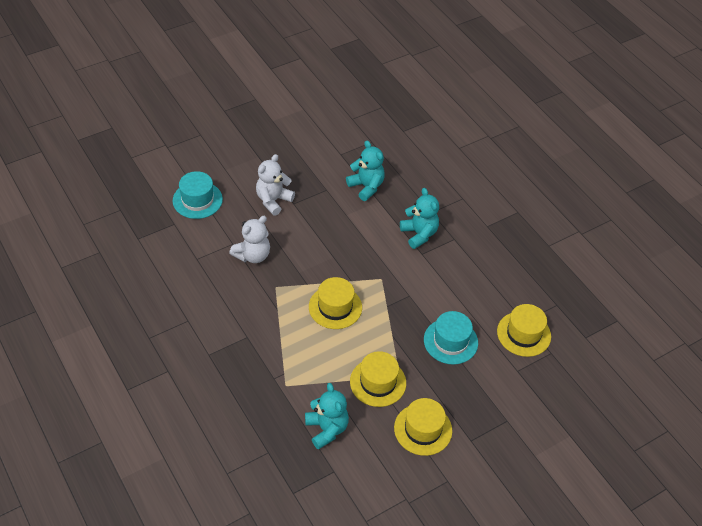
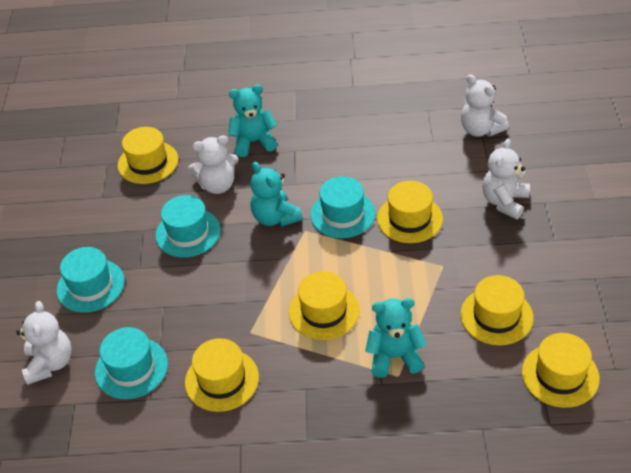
turquoise hat: 2 -> 4
white teddy bear: 2 -> 4
yellow hat: 4 -> 6

